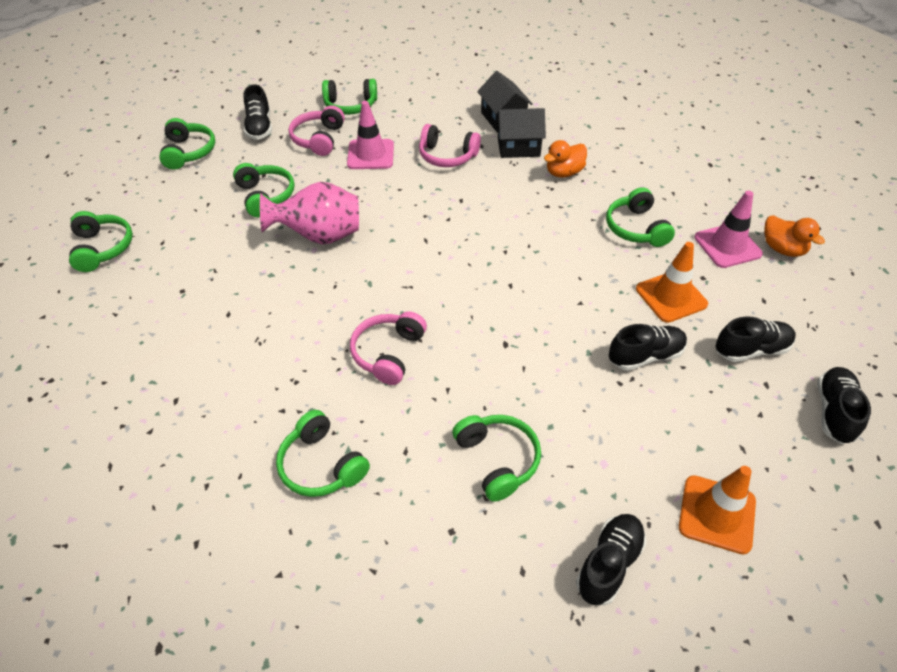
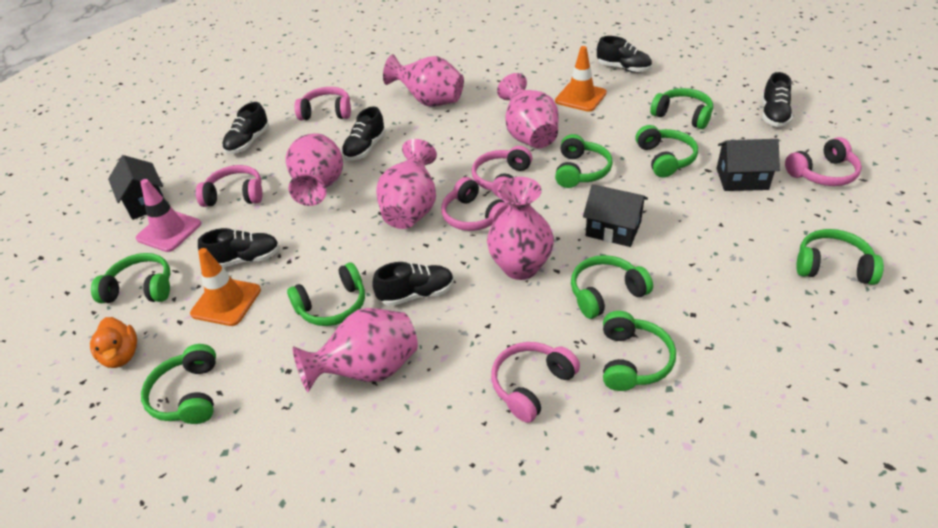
black house: 2 -> 3
black shoe: 5 -> 6
green headphones: 7 -> 9
orange duck: 2 -> 1
pink headphones: 3 -> 6
pink traffic cone: 2 -> 1
pink vase: 1 -> 6

